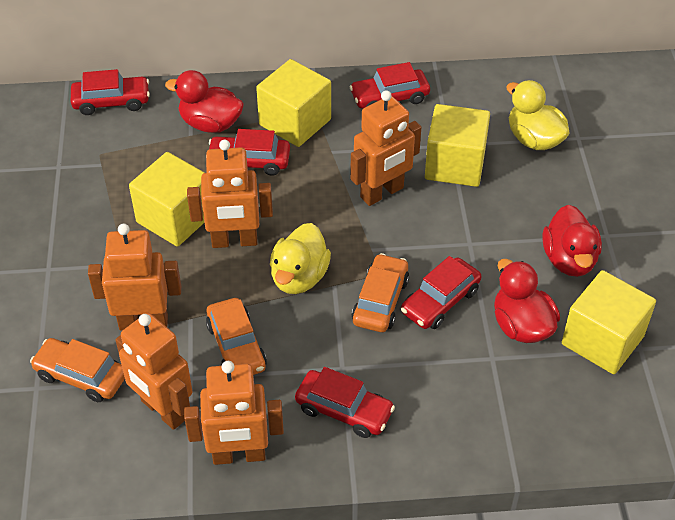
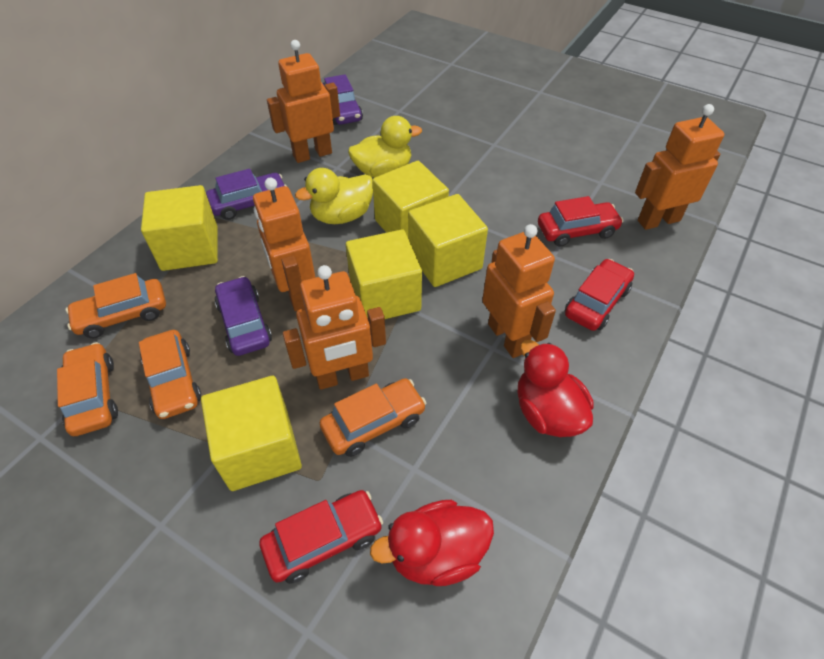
orange car: 3 -> 4
purple car: 0 -> 3
red car: 5 -> 3
red duck: 3 -> 2
yellow cube: 4 -> 5

